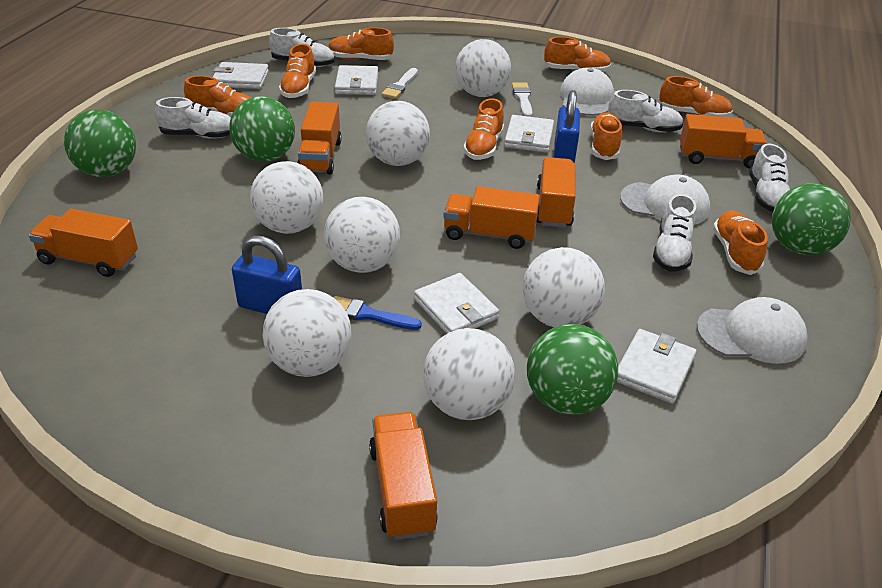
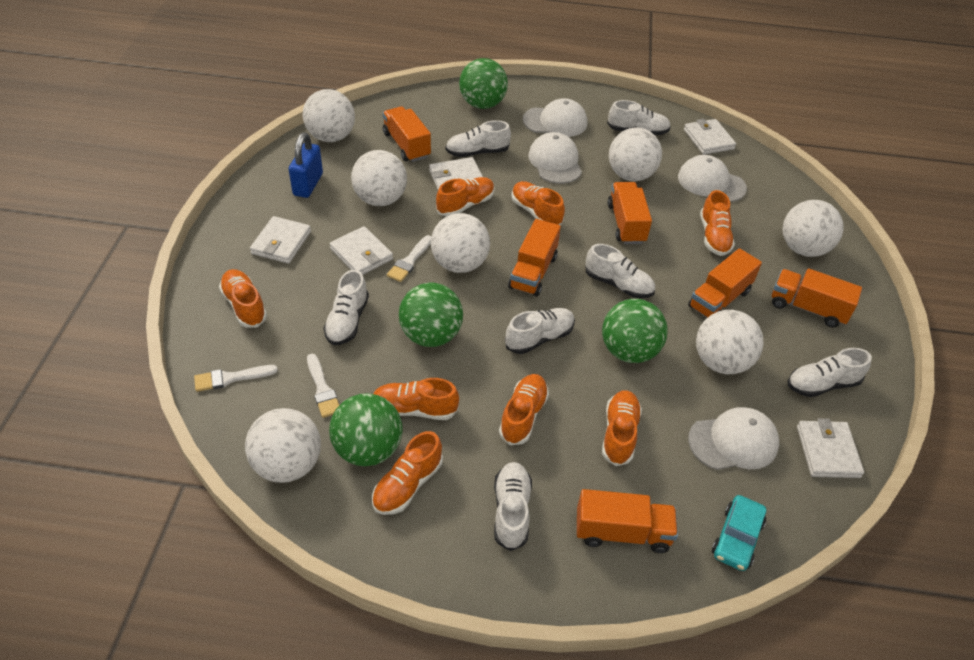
blue brush: 1 -> 0
blue padlock: 2 -> 1
turquoise car: 0 -> 1
white brush: 2 -> 3
white cap: 3 -> 4
white shoe: 5 -> 7

